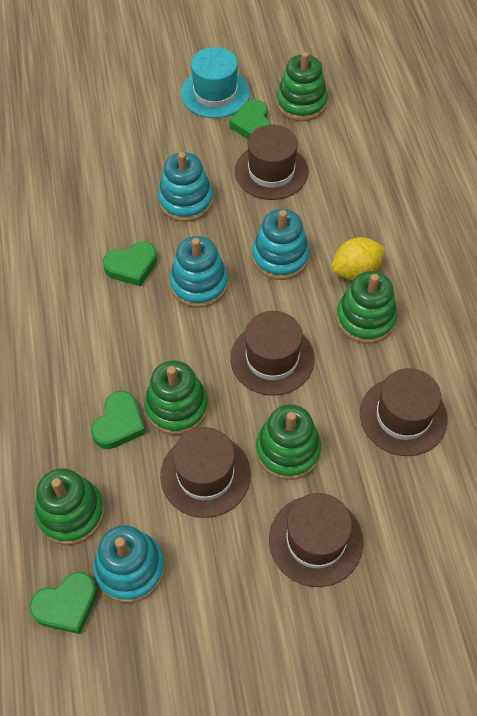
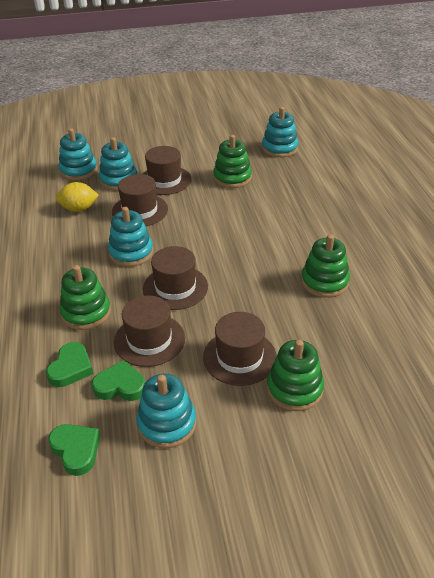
green heart: 4 -> 3
green stacking toy: 5 -> 4
turquoise hat: 1 -> 0
turquoise stacking toy: 4 -> 5

